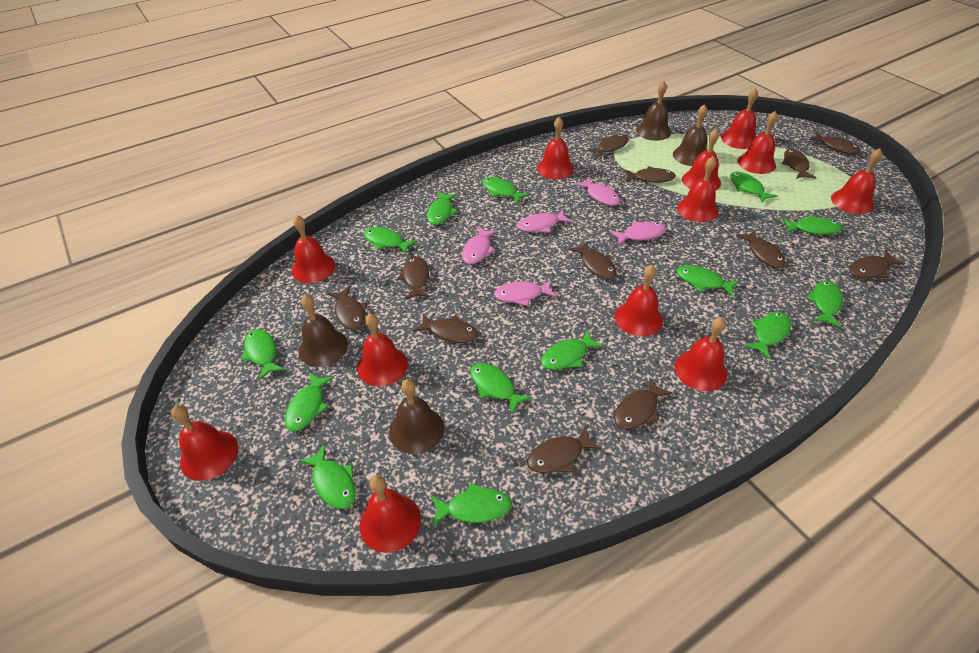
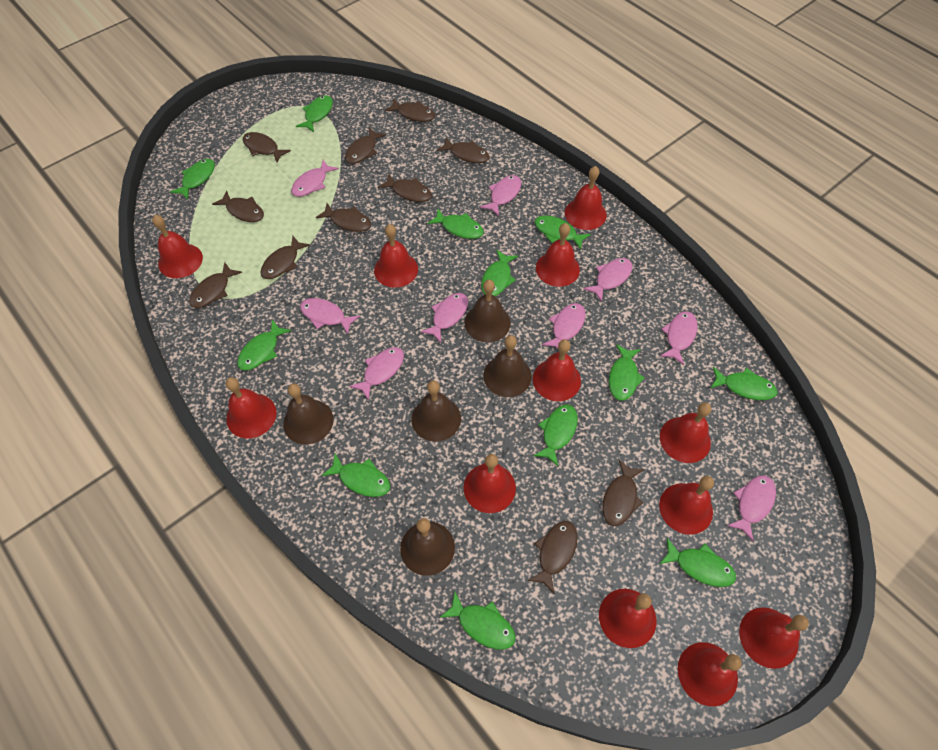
brown bell: 4 -> 5
brown fish: 12 -> 11
green fish: 14 -> 12
pink fish: 5 -> 9

